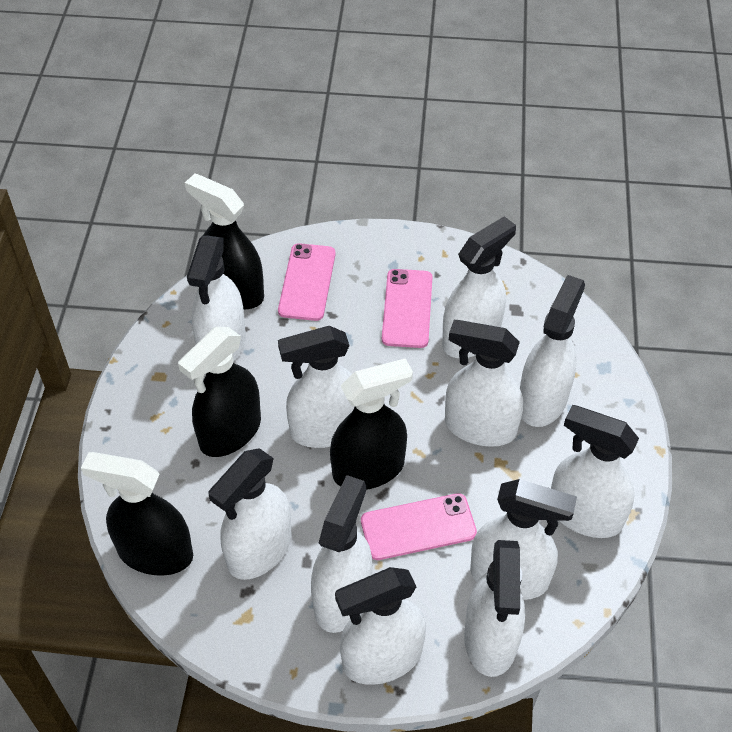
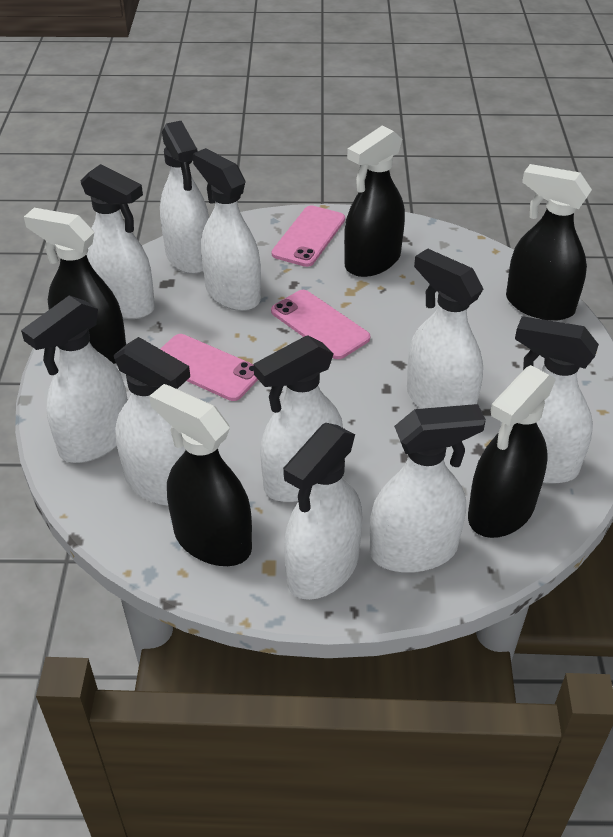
black spray bottle: 4 -> 5
white spray bottle: 11 -> 10

